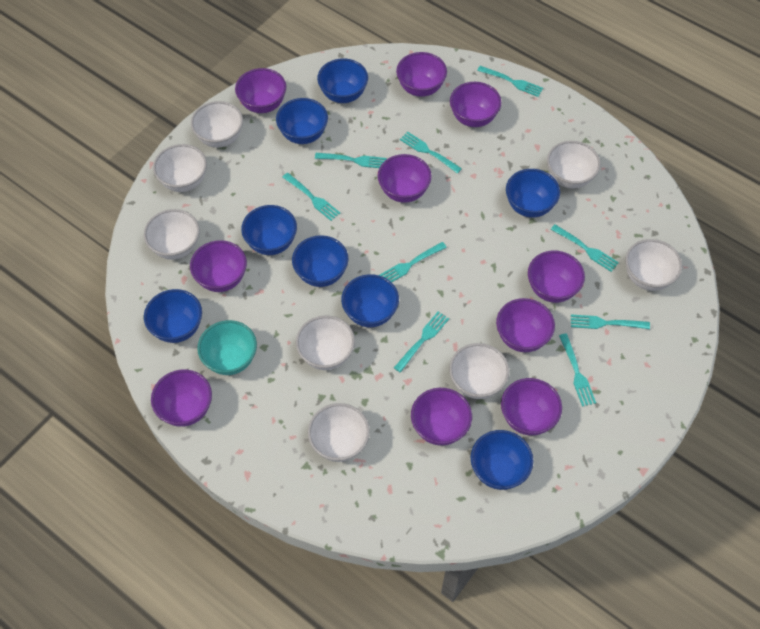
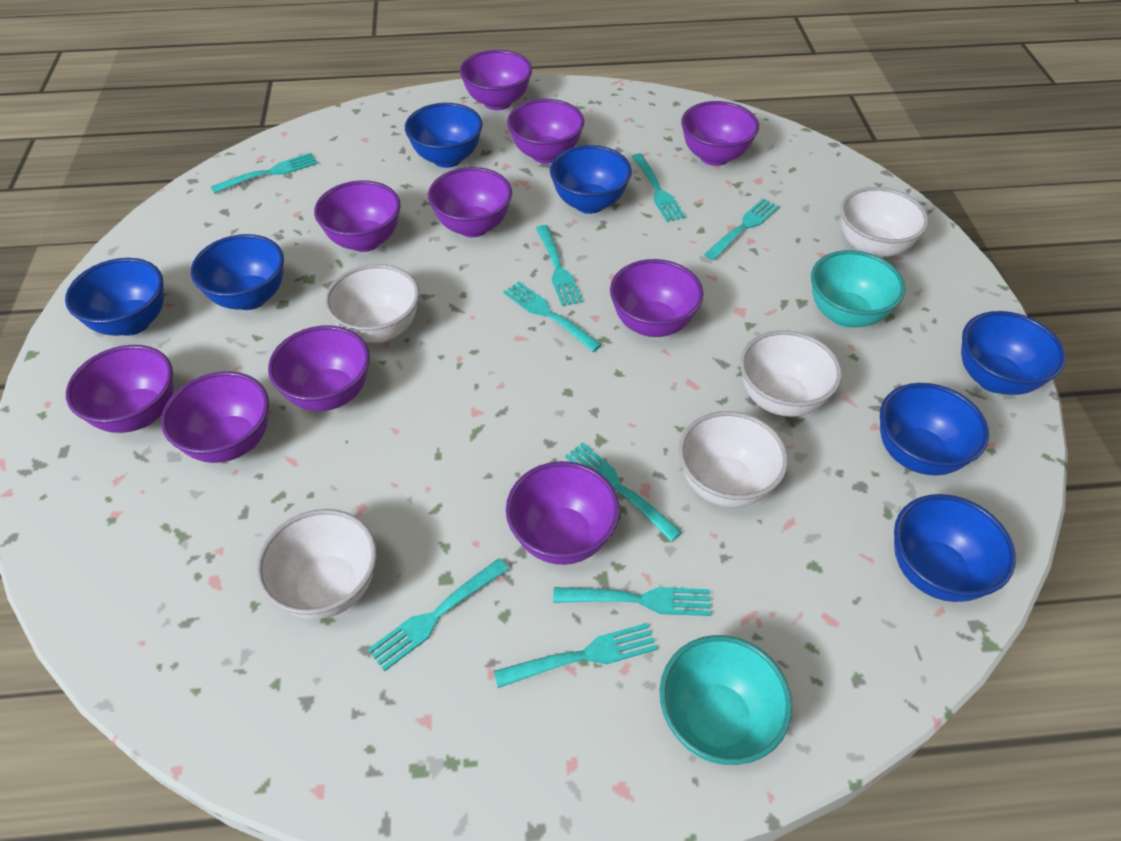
blue bowl: 8 -> 7
turquoise bowl: 1 -> 2
white bowl: 8 -> 5

